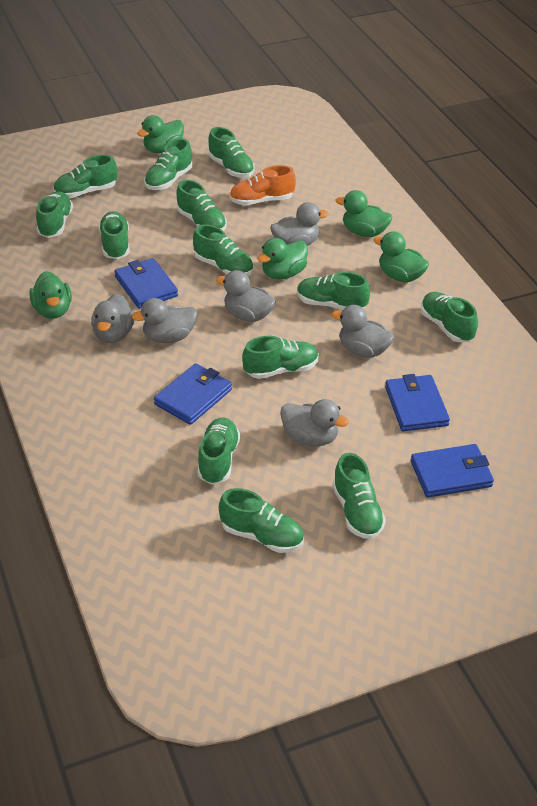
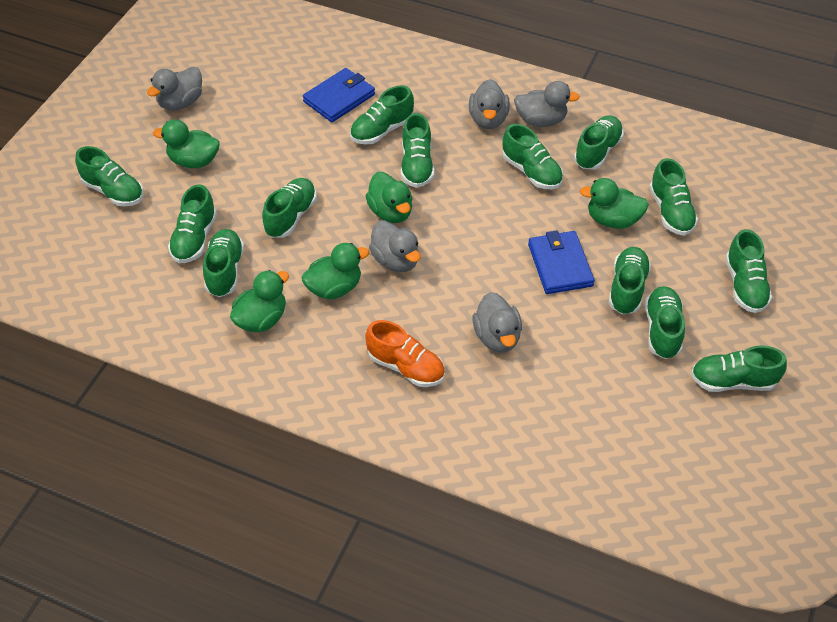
blue wallet: 4 -> 2
grey duck: 6 -> 5

